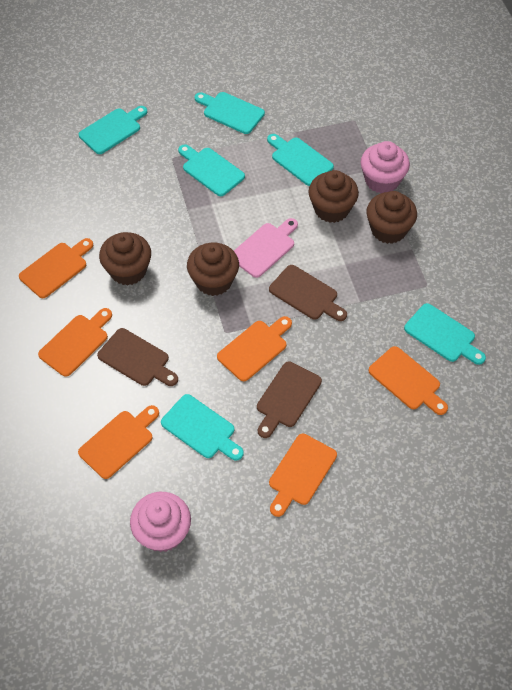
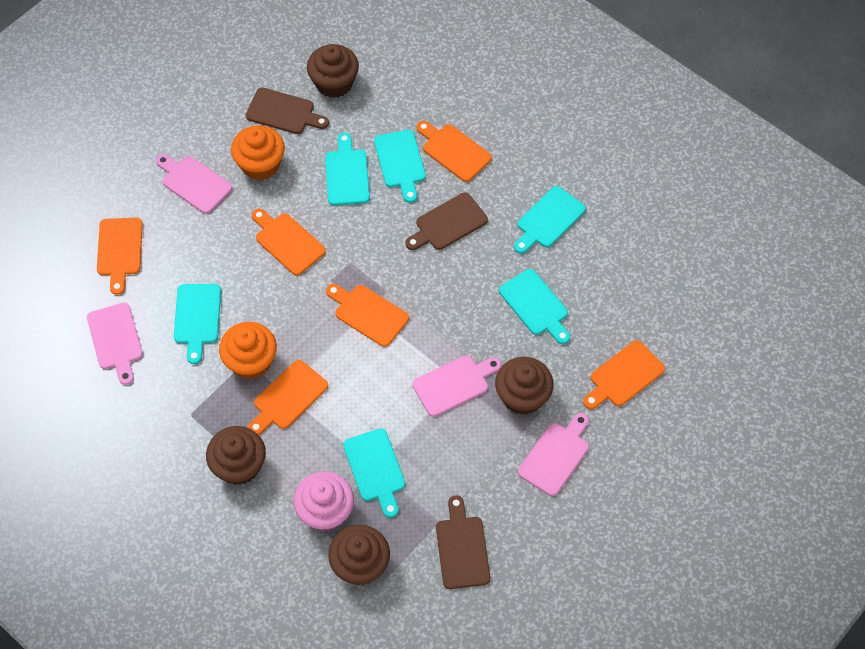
orange cupcake: 0 -> 2
pink cupcake: 2 -> 1
pink cutting board: 1 -> 4

